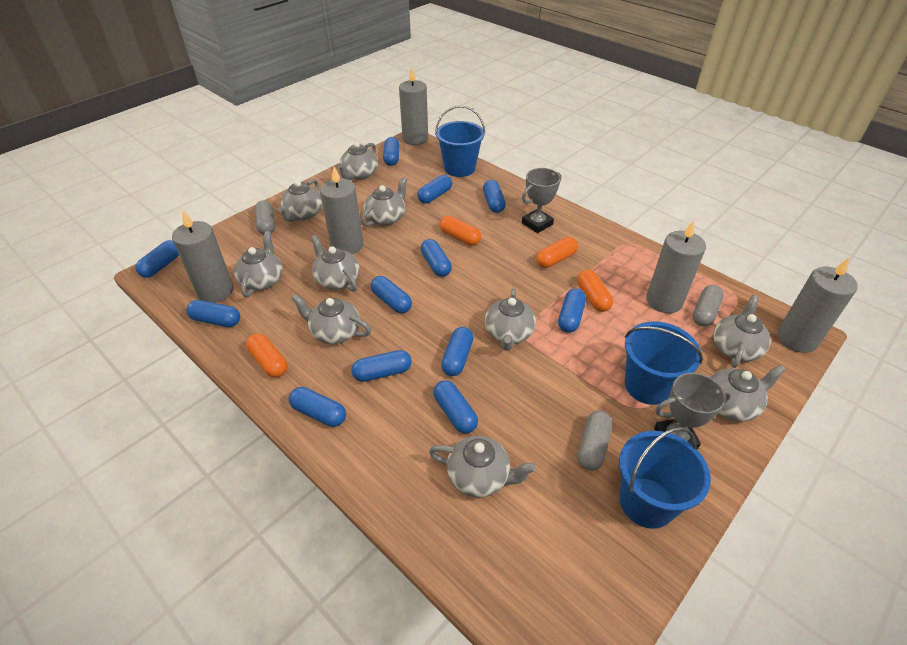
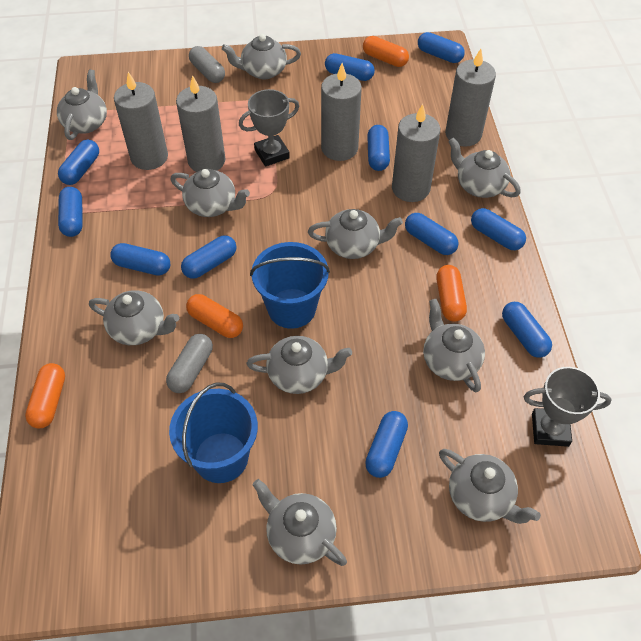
blue bucket: 3 -> 2
blue capsule: 12 -> 11
grey capsule: 3 -> 2

